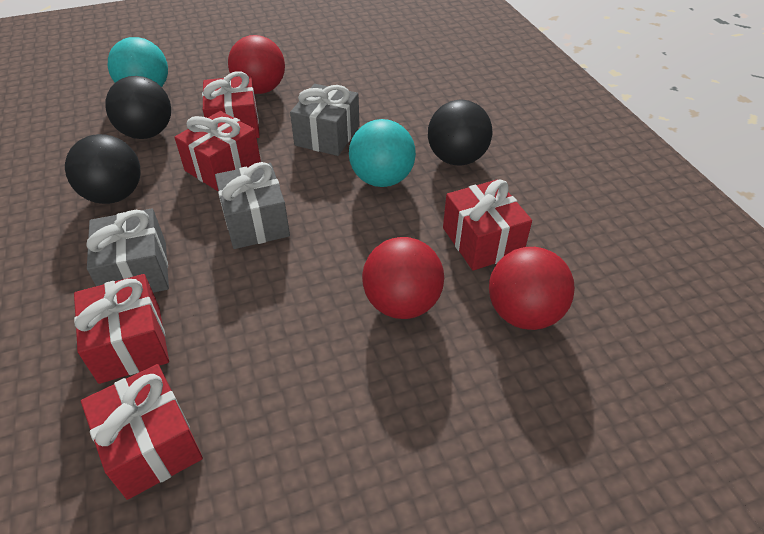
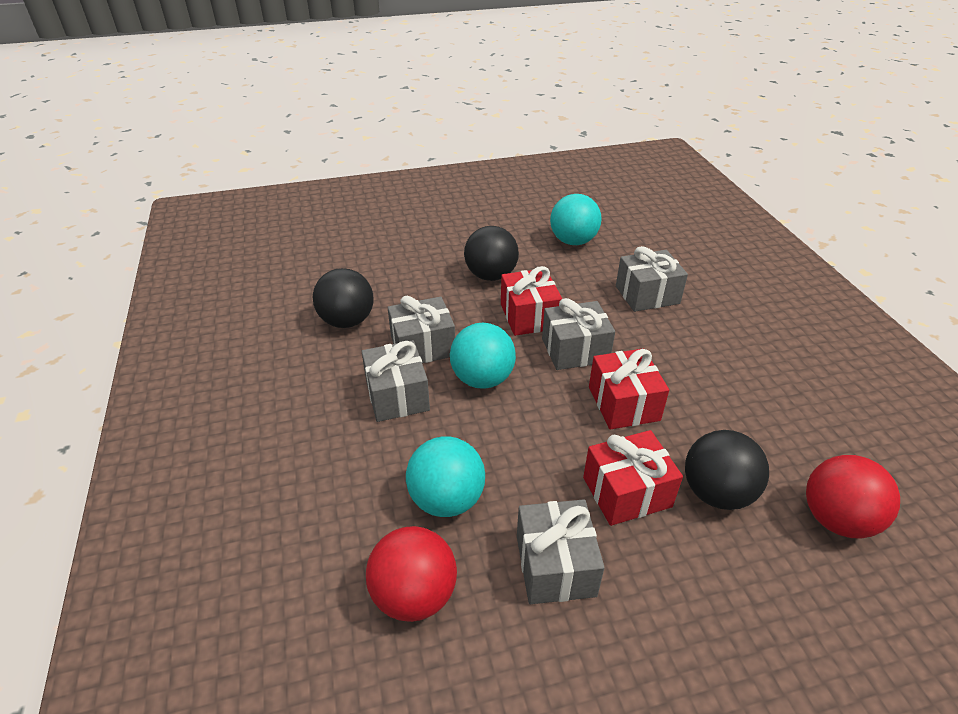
grey gift: 3 -> 5
red ball: 3 -> 2
red gift: 5 -> 3
turquoise ball: 2 -> 3

